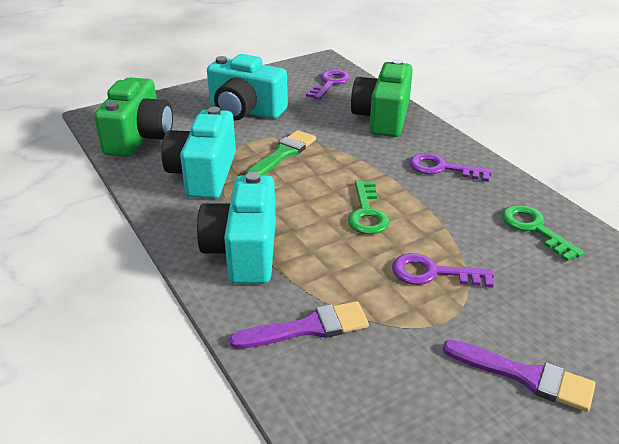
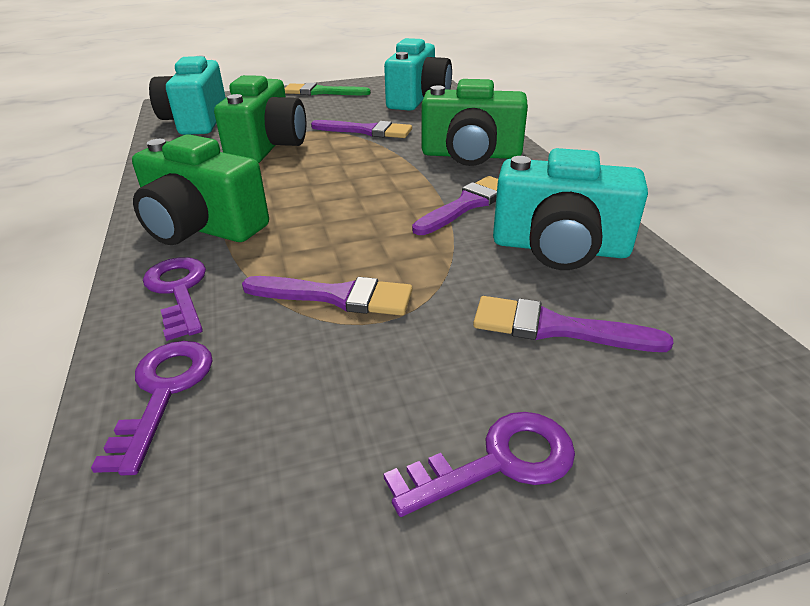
green camera: 2 -> 3
green key: 2 -> 0
purple brush: 2 -> 4

